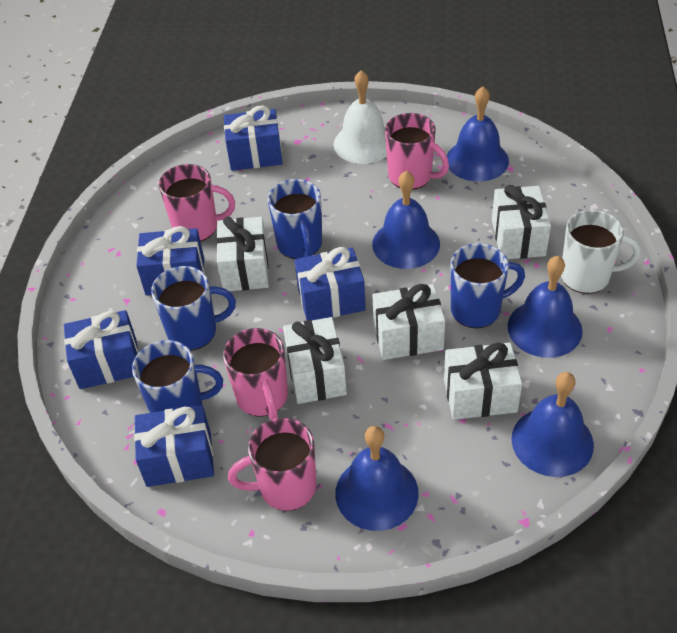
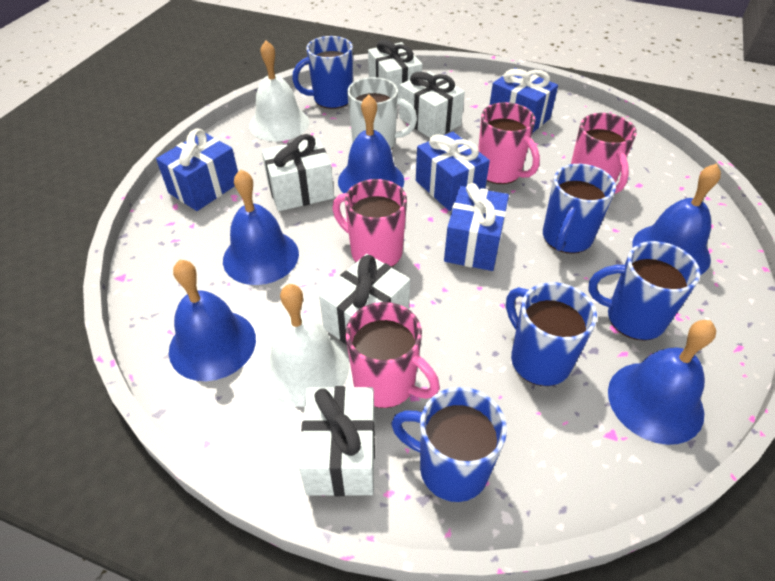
blue gift: 5 -> 4
blue mug: 4 -> 5
white bell: 1 -> 2

